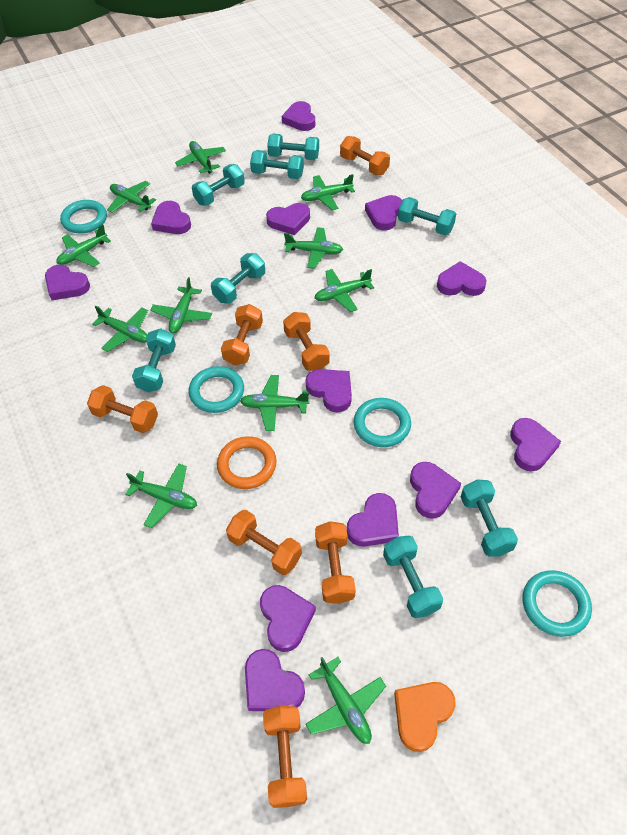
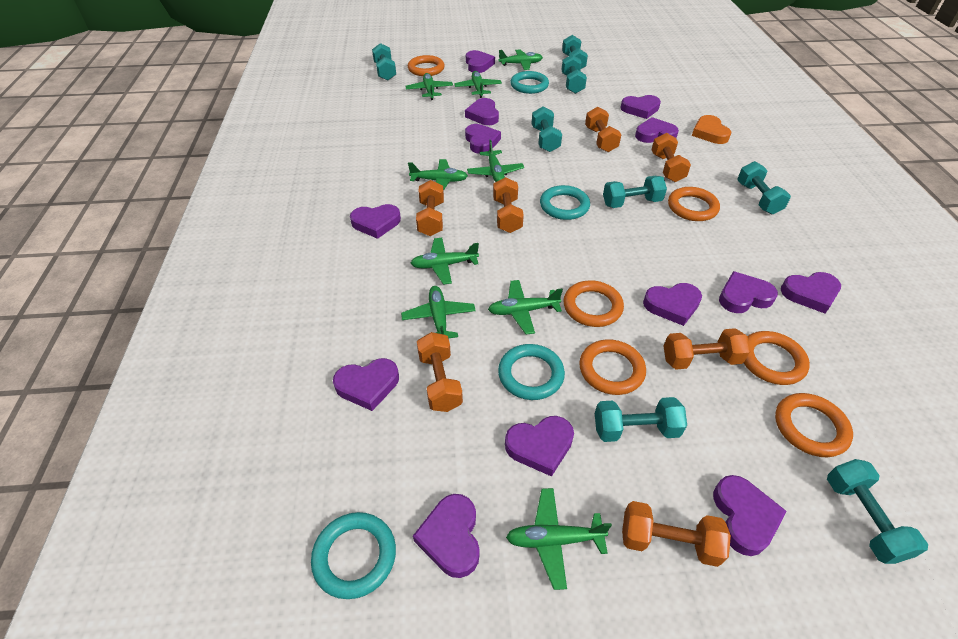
green plane: 11 -> 9
orange ring: 1 -> 6
purple heart: 12 -> 13

